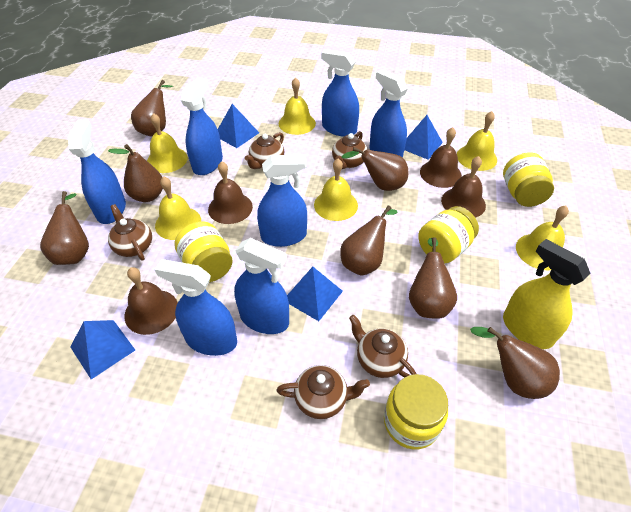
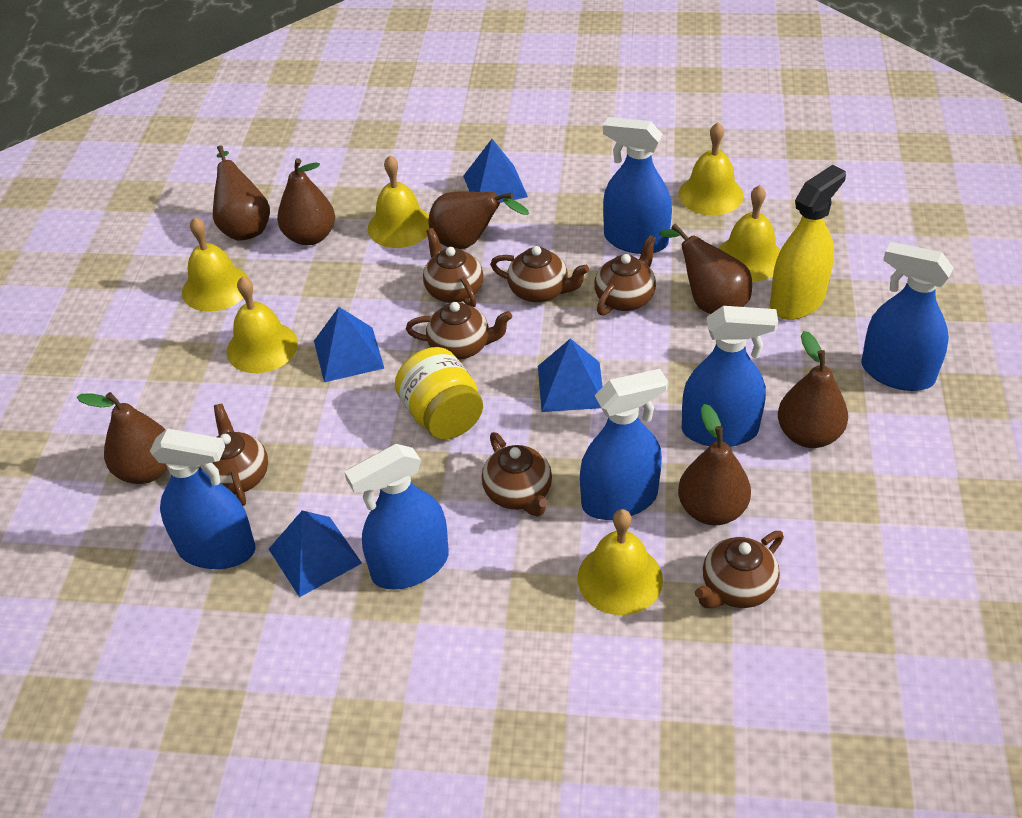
blue spray bottle: 7 -> 6
brown bell: 4 -> 0
brown teapot: 5 -> 7
yellow jar: 4 -> 1

